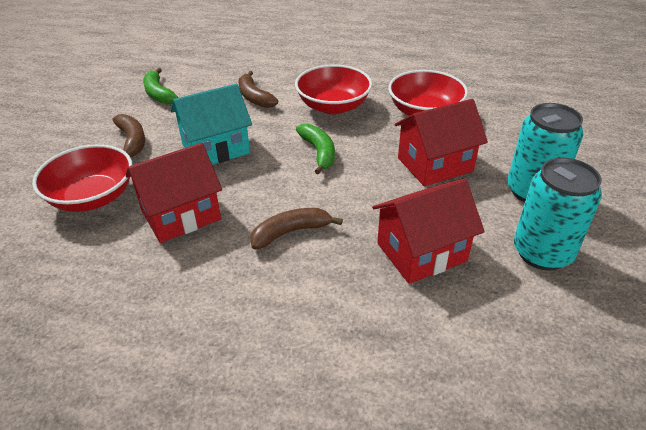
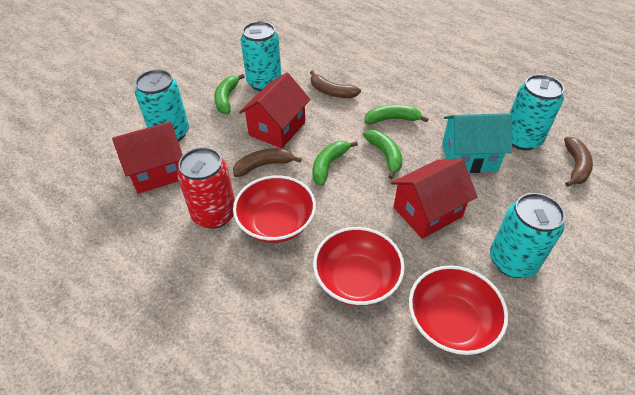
green banana: 2 -> 4
red can: 0 -> 1
turquoise can: 2 -> 4

